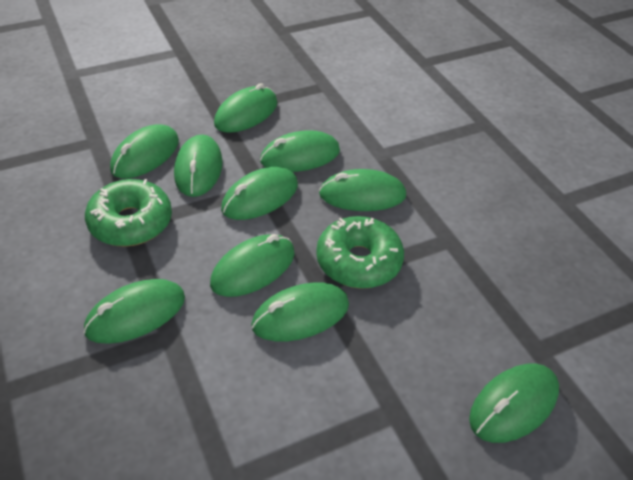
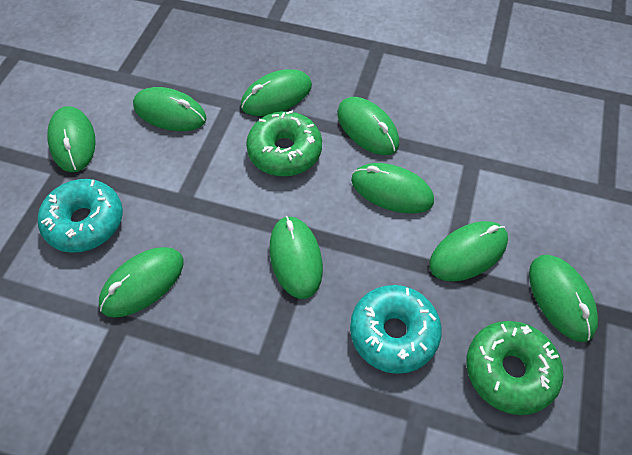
green mouse: 10 -> 9
turquoise donut: 0 -> 2

